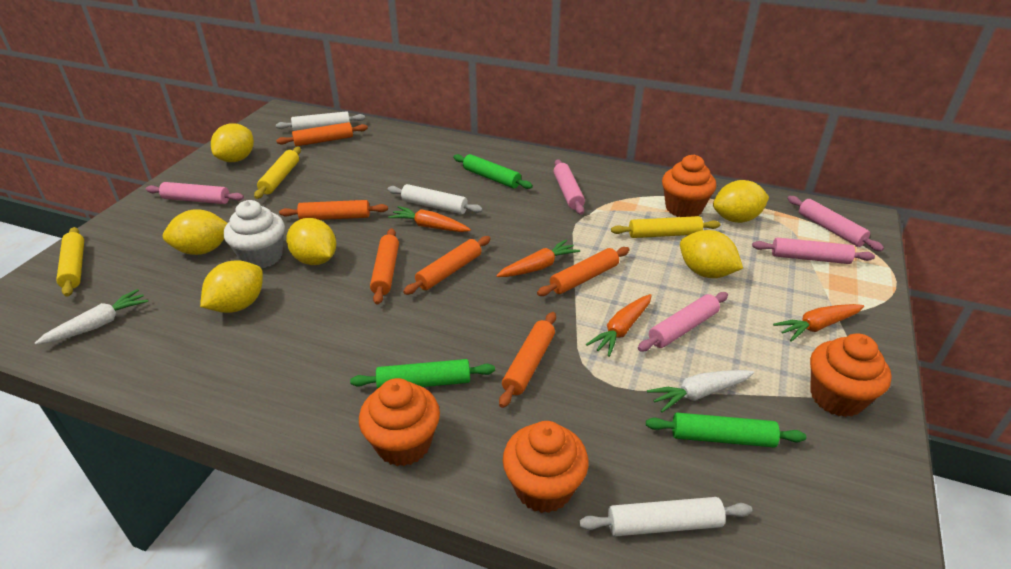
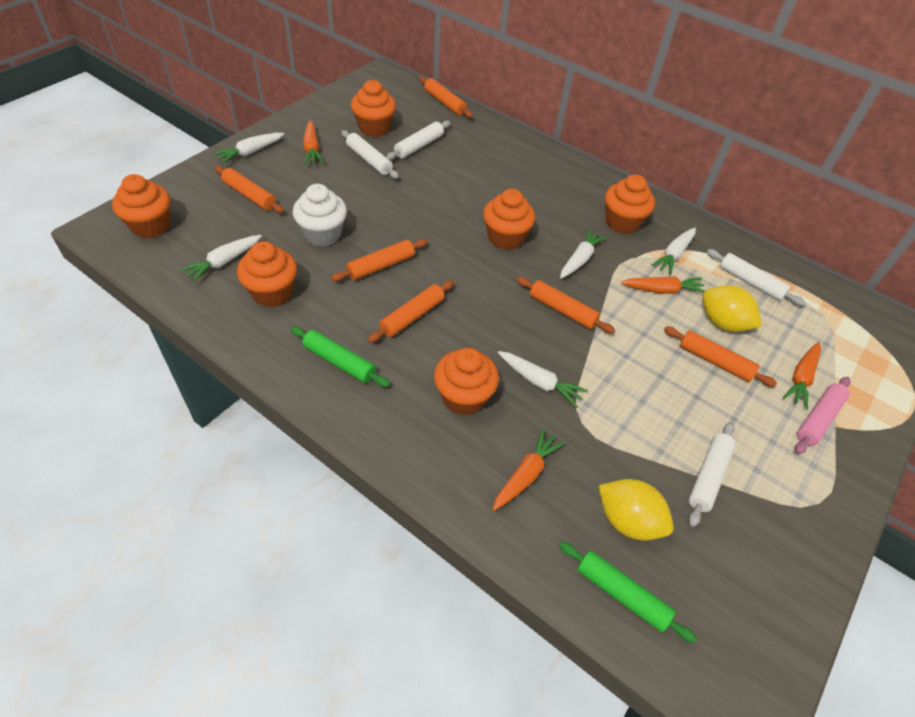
green rolling pin: 3 -> 2
orange cupcake: 4 -> 6
pink rolling pin: 5 -> 1
white carrot: 2 -> 5
white rolling pin: 3 -> 4
yellow lemon: 6 -> 2
yellow rolling pin: 3 -> 0

